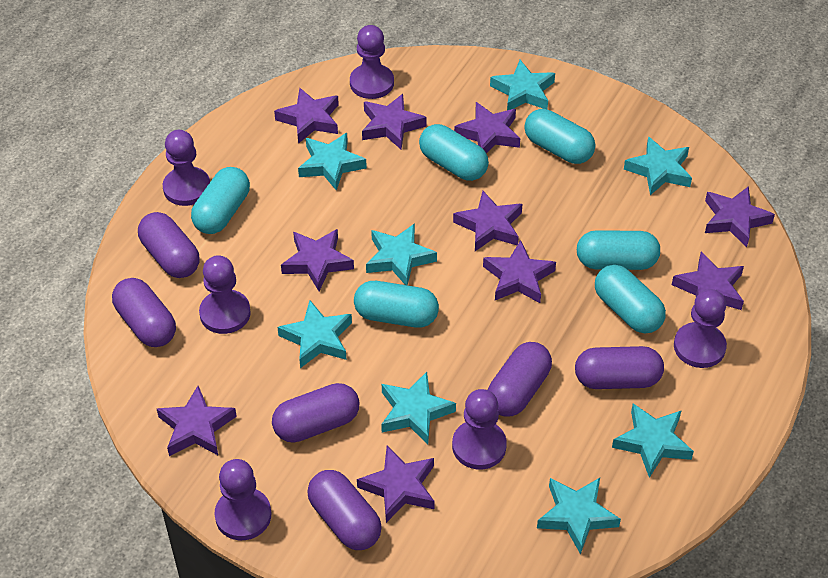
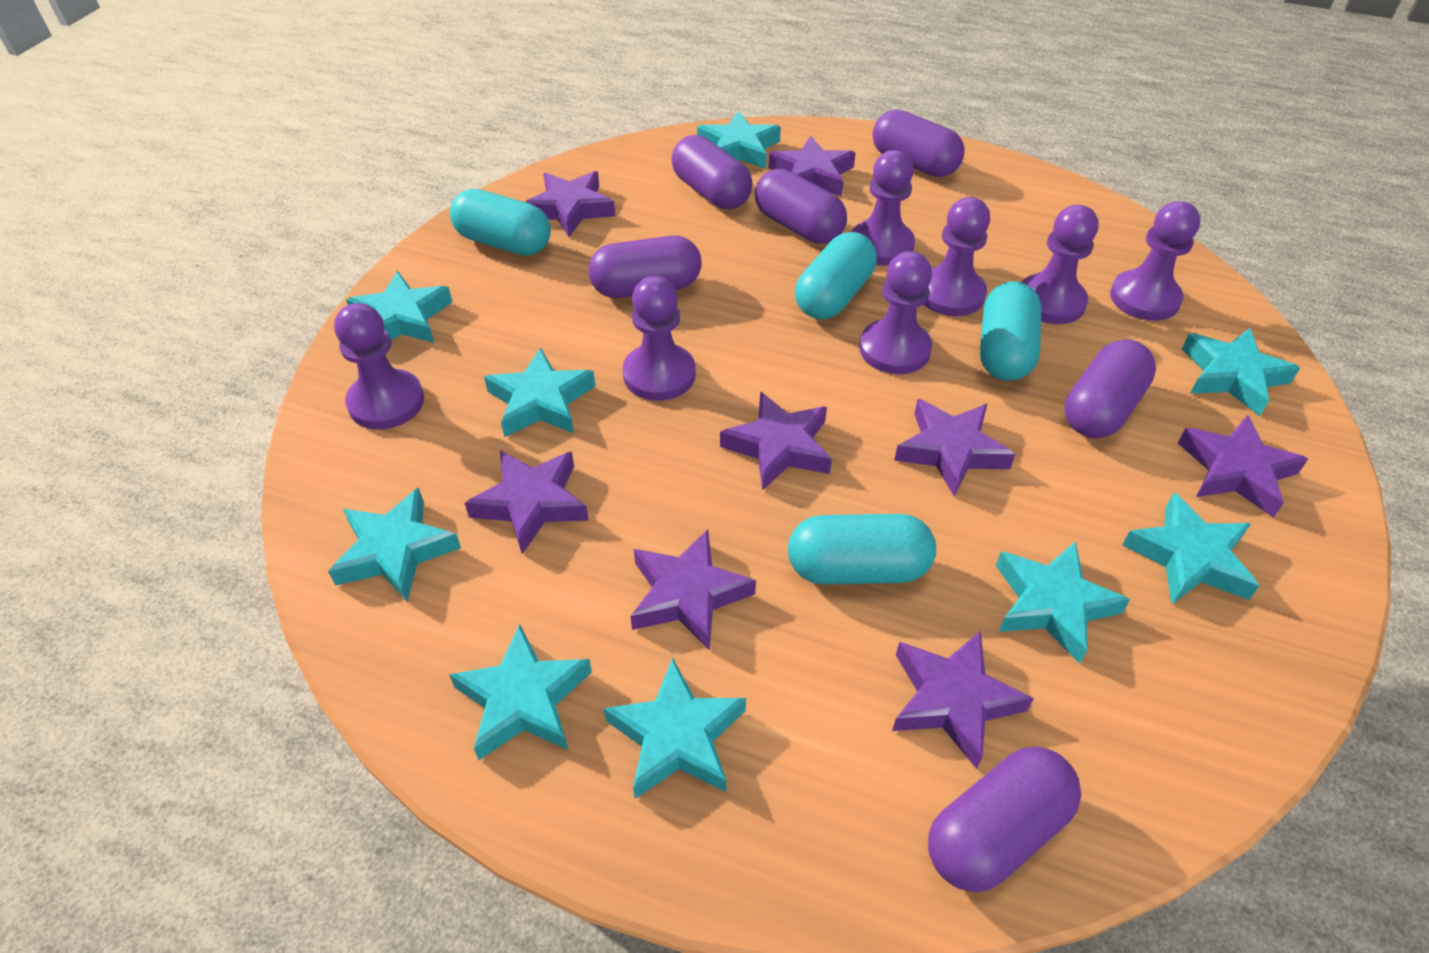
purple pawn: 6 -> 7
purple star: 10 -> 8
turquoise capsule: 6 -> 4
turquoise star: 8 -> 9

